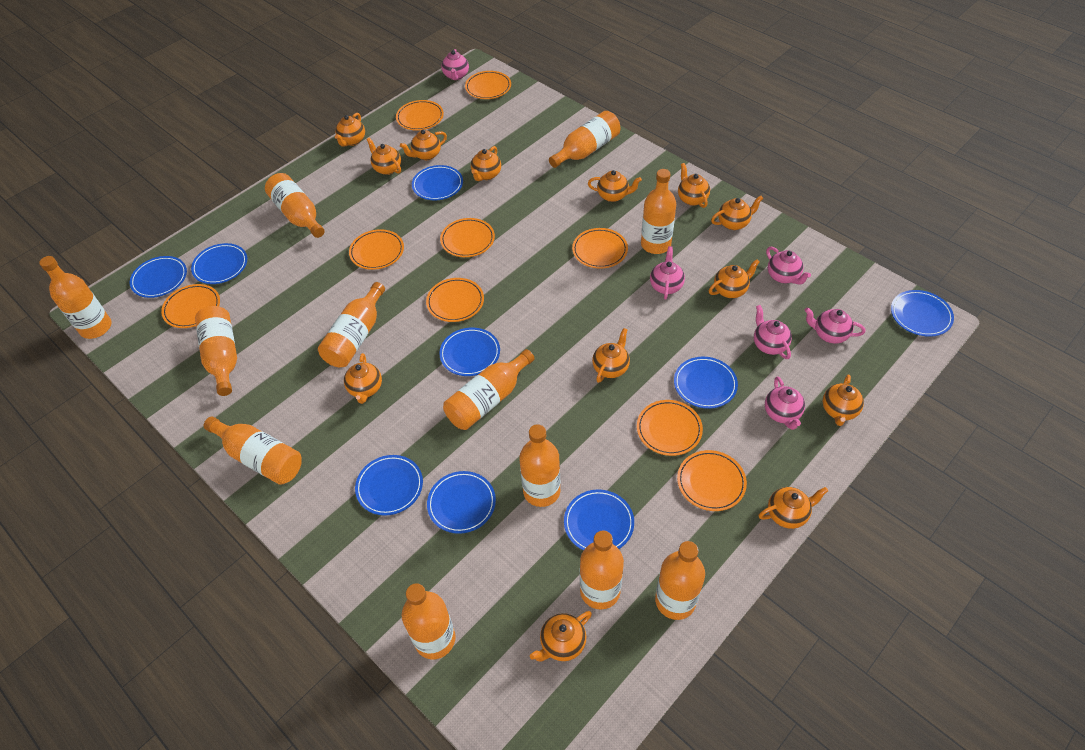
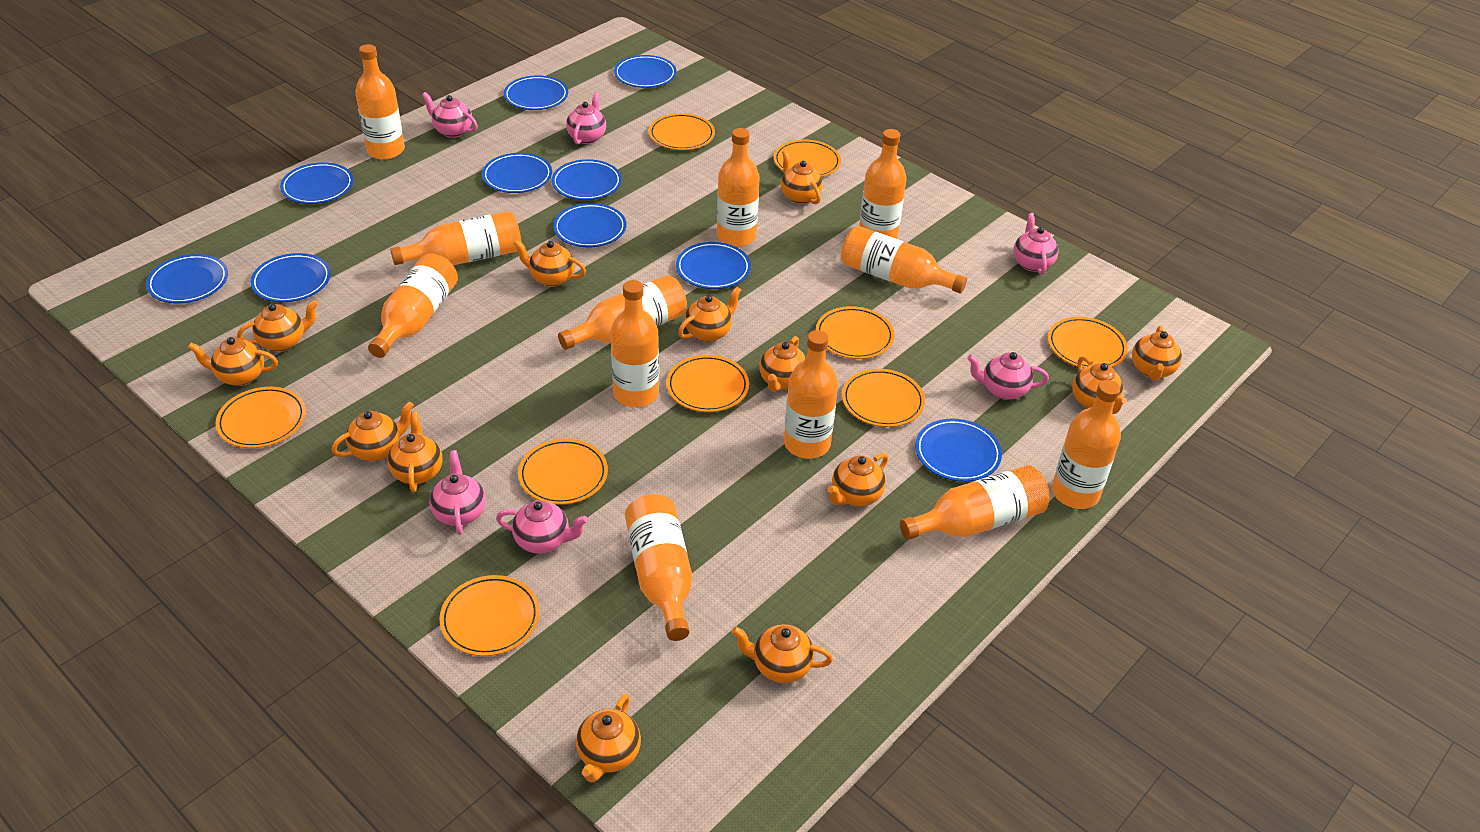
blue plate: 9 -> 10

